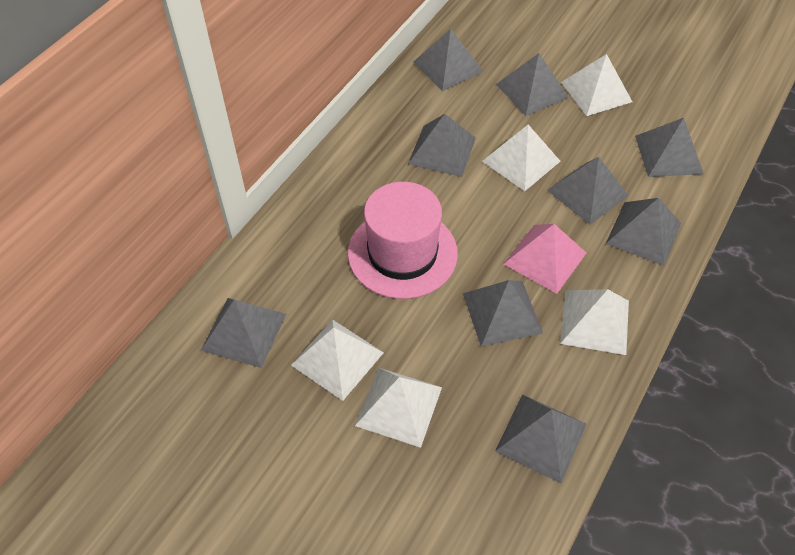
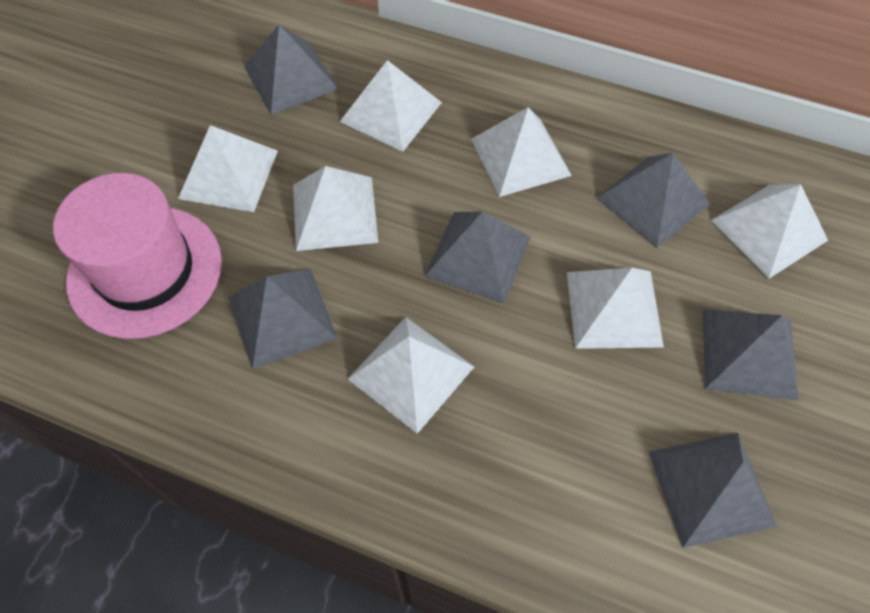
grey pyramid: 9 -> 6
pink pyramid: 1 -> 0
white pyramid: 5 -> 7

